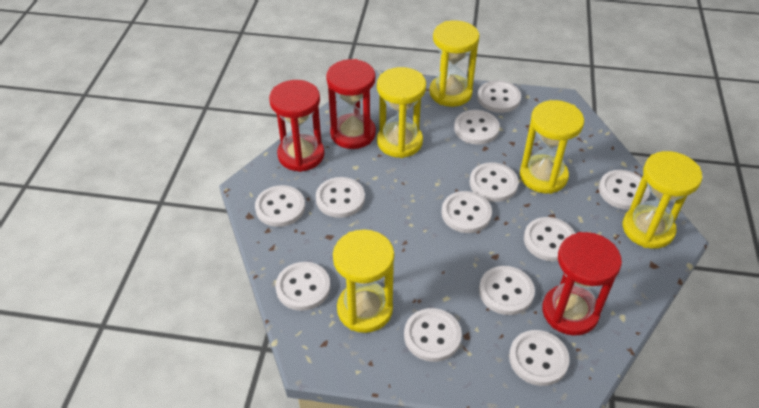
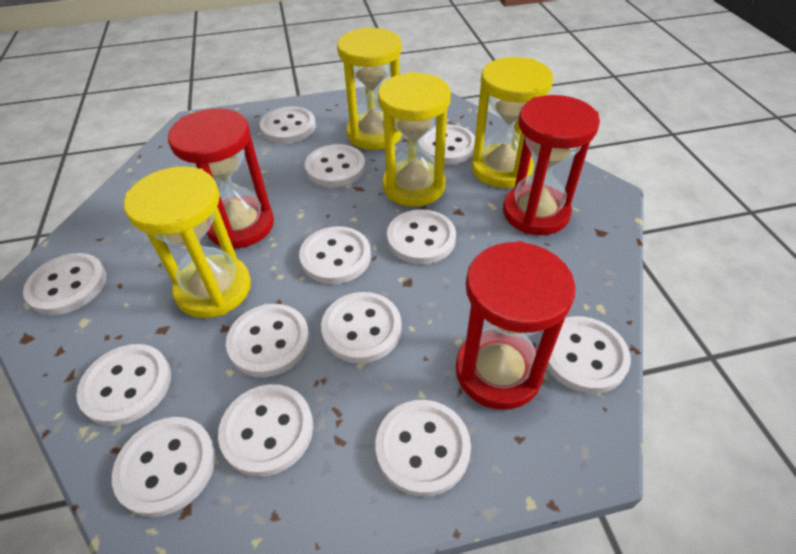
white button: 12 -> 13
yellow hourglass: 5 -> 4

